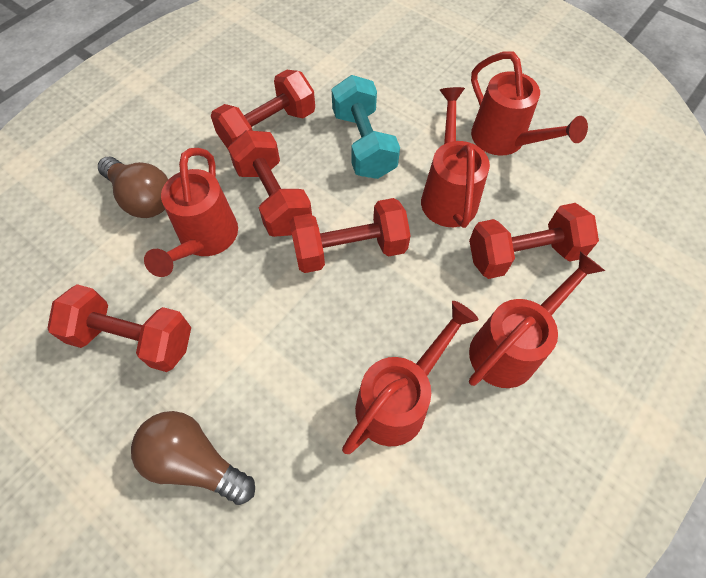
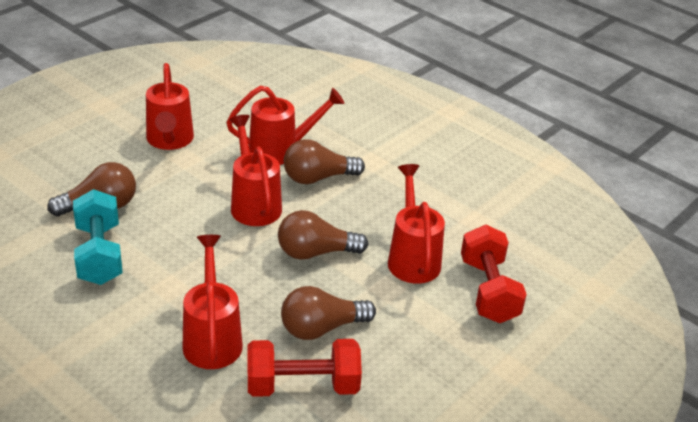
brown light bulb: 2 -> 4
red dumbbell: 5 -> 2

